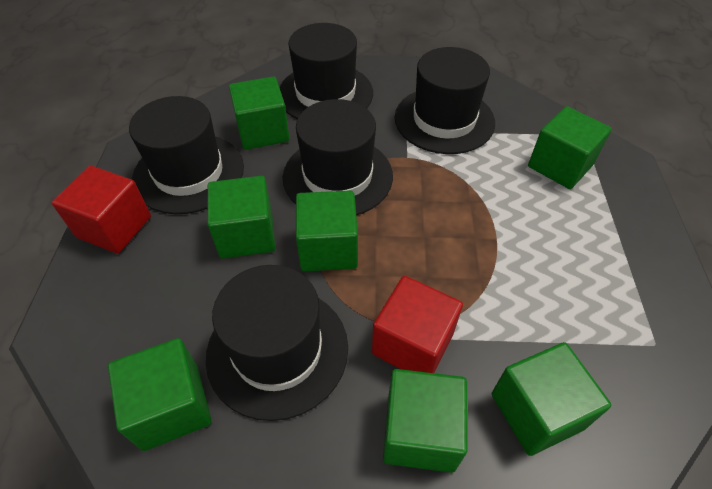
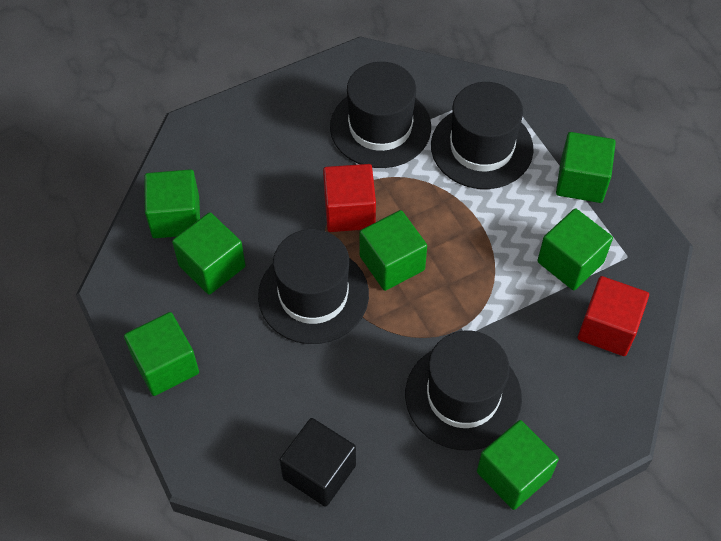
black cube: 0 -> 1
black hat: 5 -> 4

